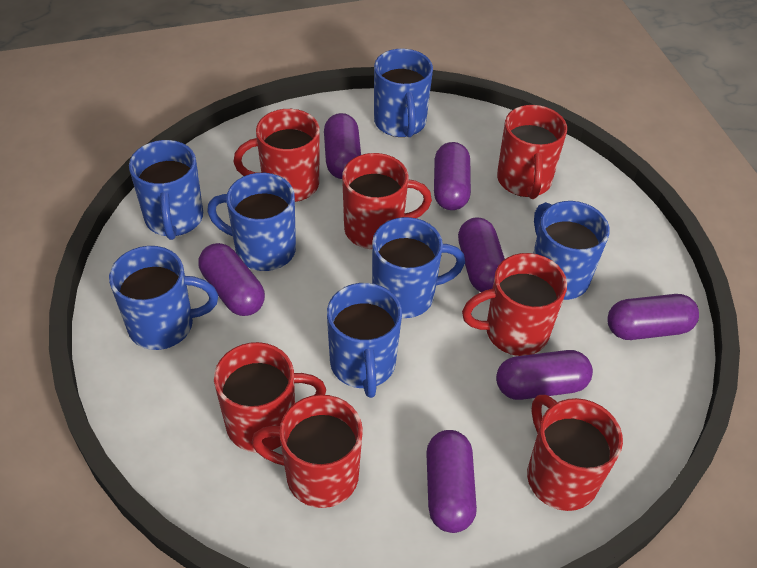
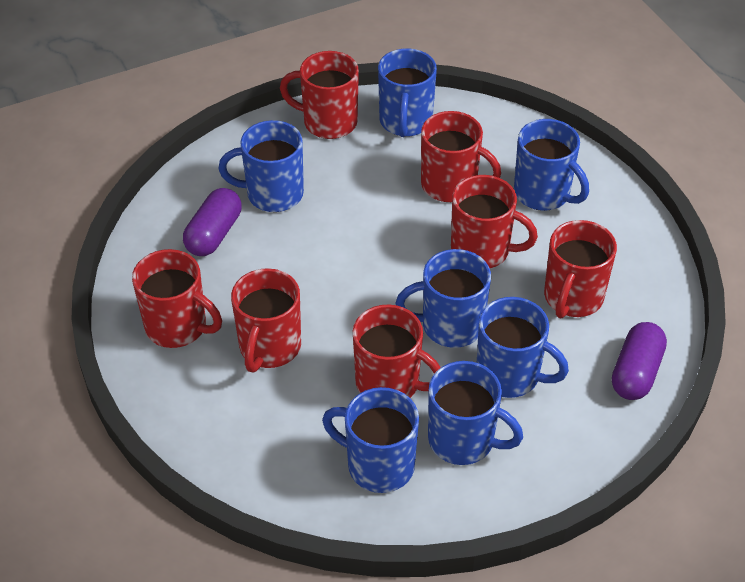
purple capsule: 7 -> 2

